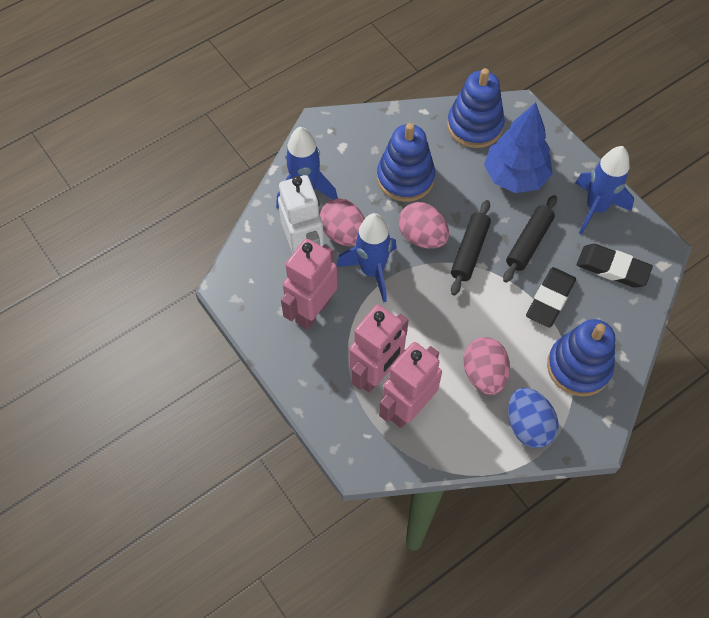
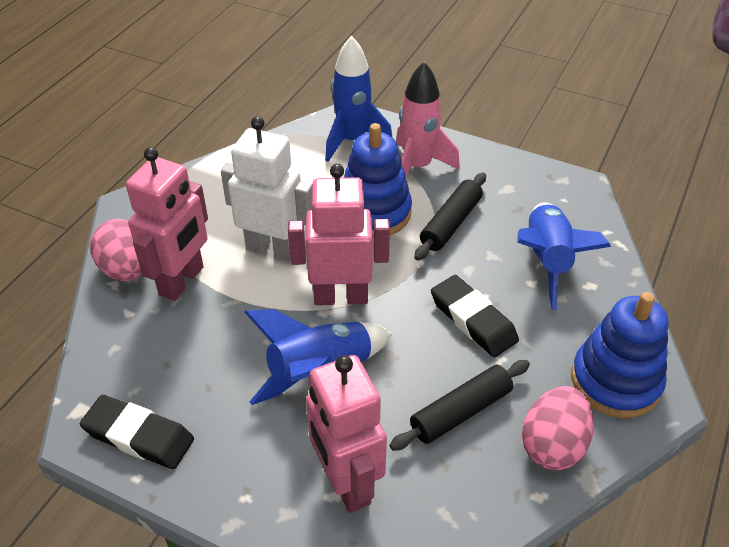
blue egg: 1 -> 0
blue stacking toy: 3 -> 2
blue tree: 1 -> 0
pink egg: 3 -> 2
pink rocket: 0 -> 1

